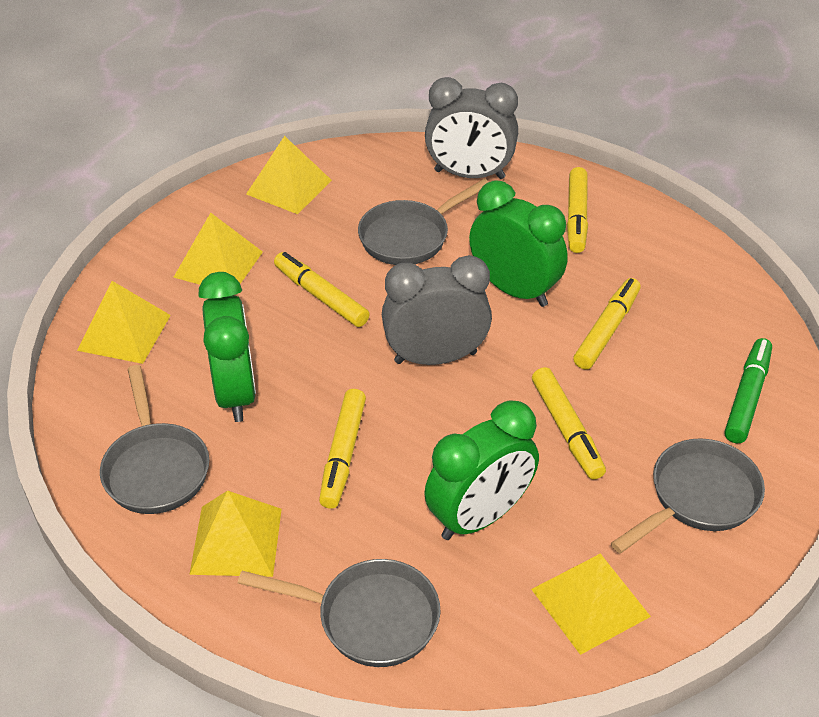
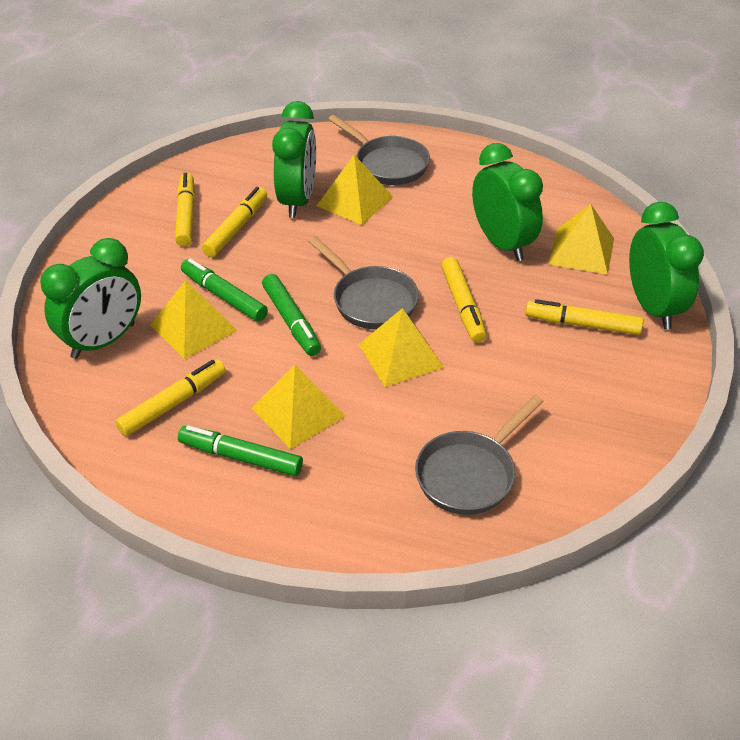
green clock: 3 -> 4
green marker: 1 -> 3
grey clock: 2 -> 0
grey pan: 4 -> 3

